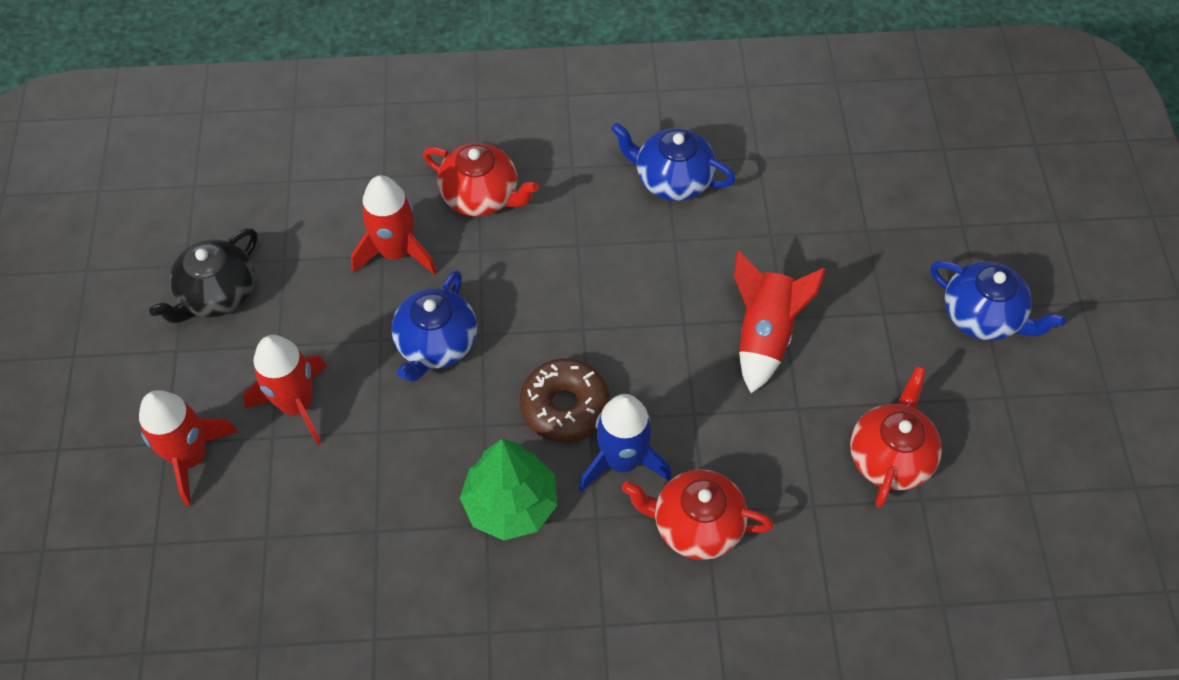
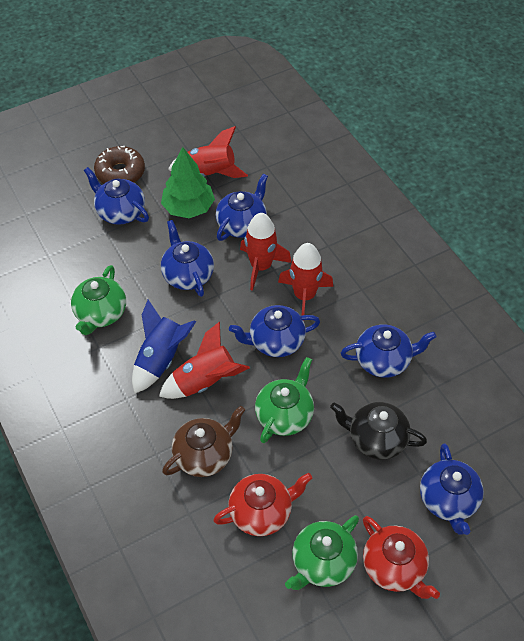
blue teapot: 3 -> 6
brown teapot: 0 -> 1
green teapot: 0 -> 3
red teapot: 3 -> 2

